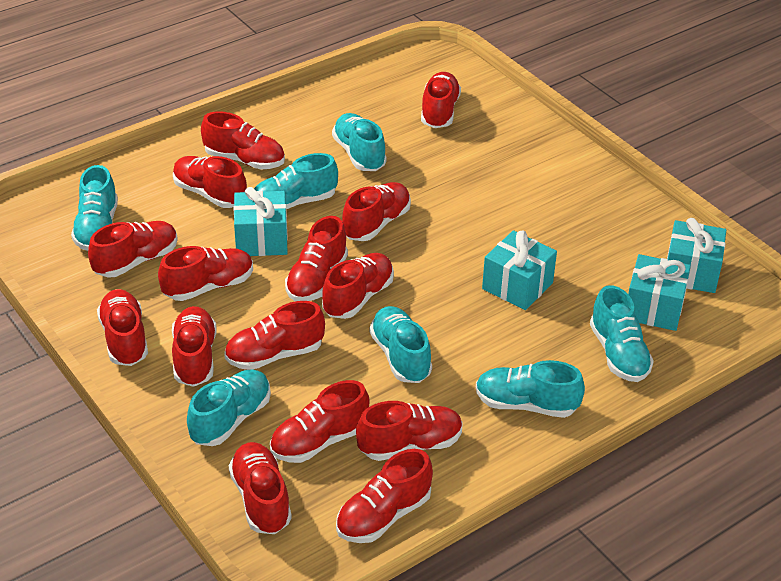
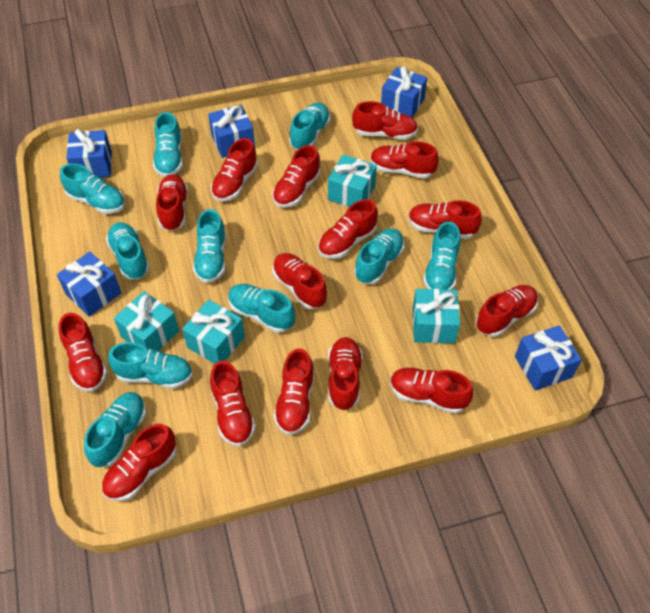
blue gift: 0 -> 5
turquoise shoe: 7 -> 10

